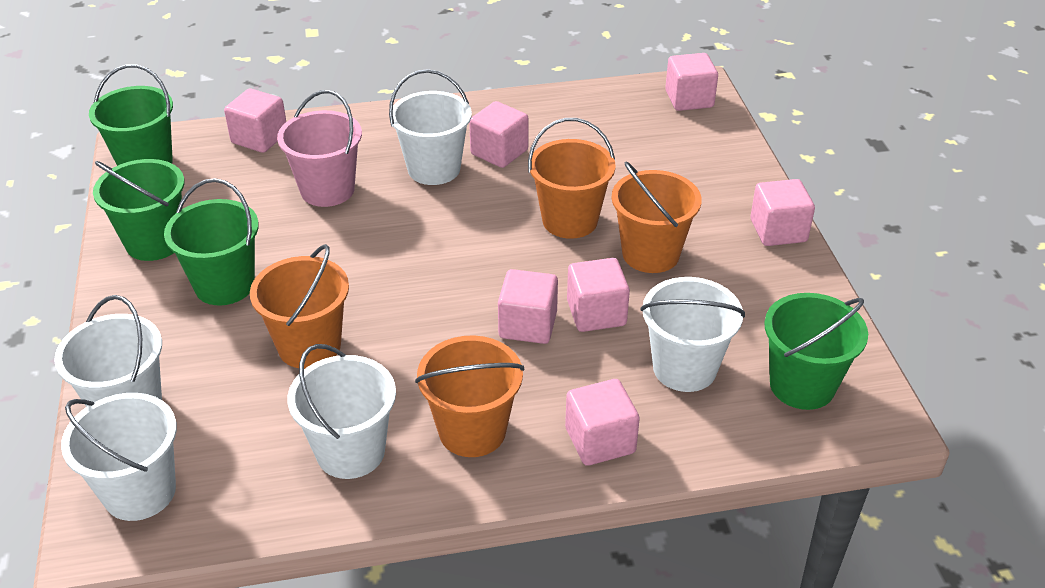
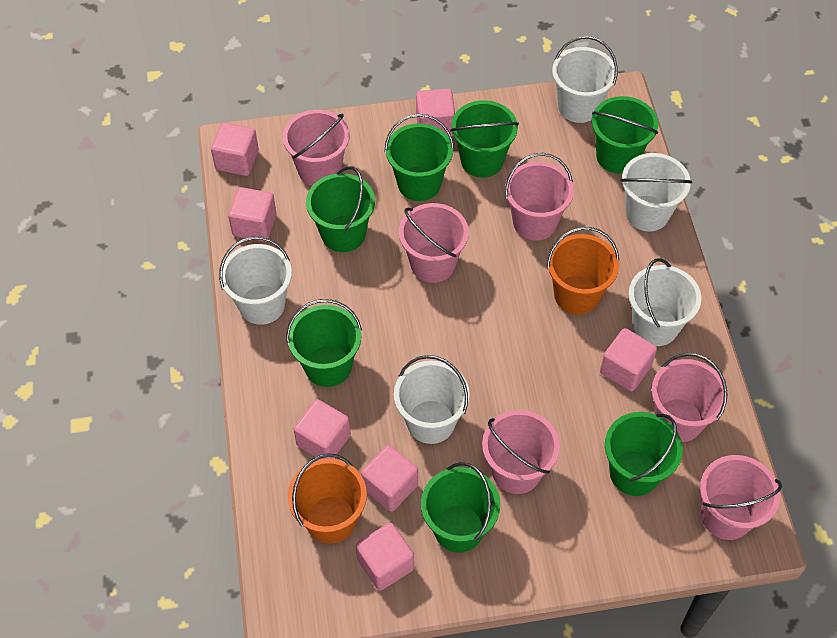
green bucket: 4 -> 7
orange bucket: 4 -> 2
pink bucket: 1 -> 6

